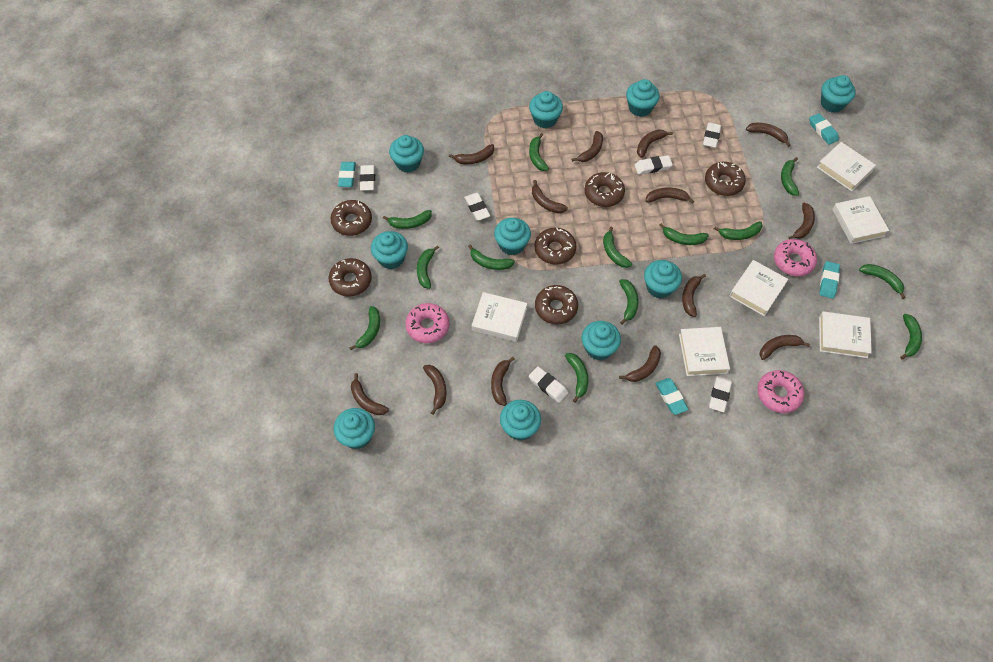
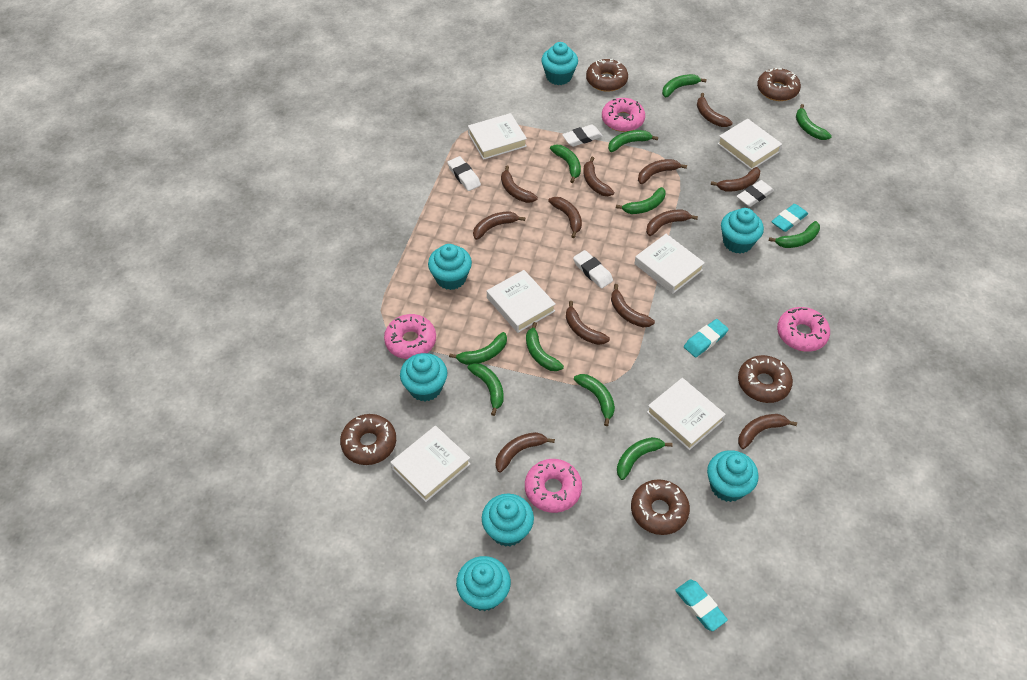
brown banana: 13 -> 12
brown donut: 6 -> 5
green banana: 13 -> 11
pink donut: 3 -> 4
turquoise cupcake: 10 -> 7
turquoise eraser: 4 -> 3
white eraser: 6 -> 4

